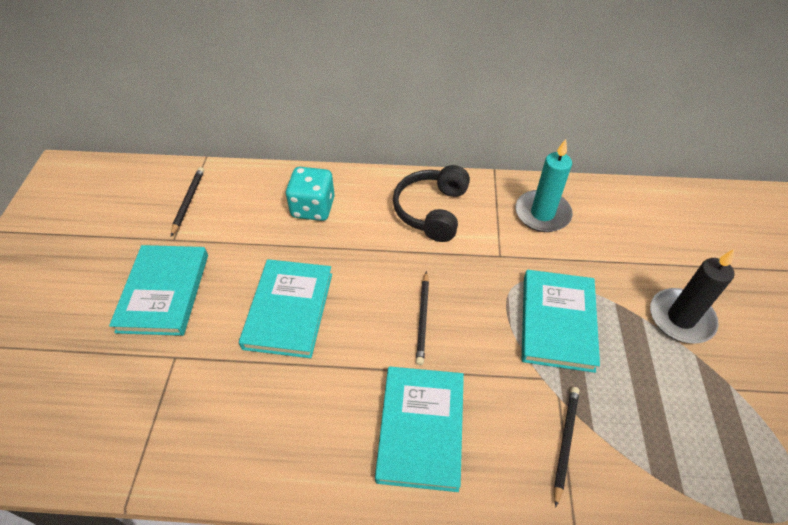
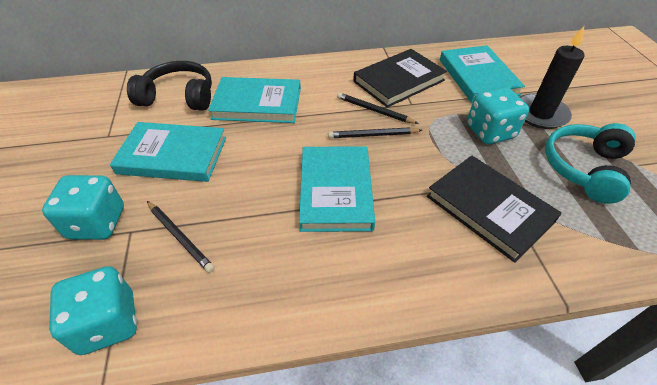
black book: 0 -> 2
turquoise candle: 1 -> 0
turquoise dice: 1 -> 3
turquoise headphones: 0 -> 1

